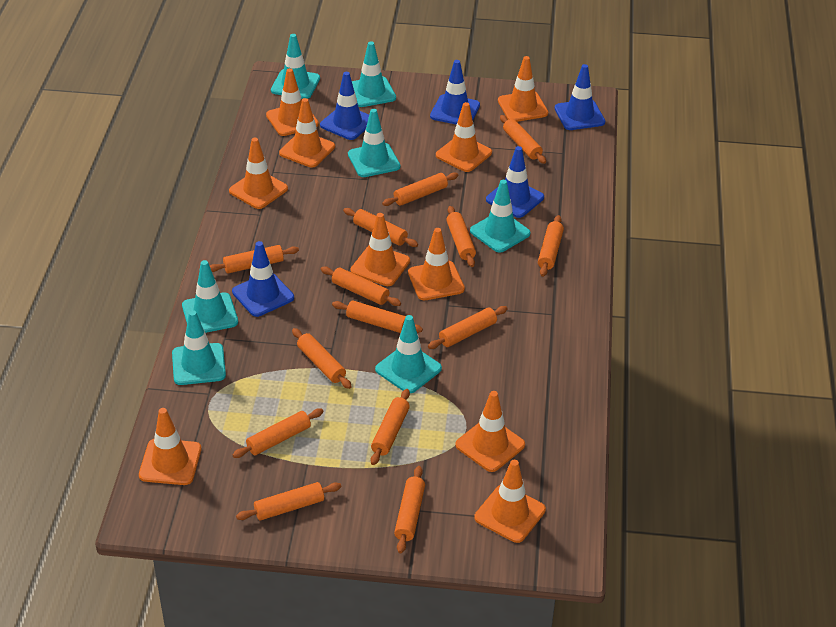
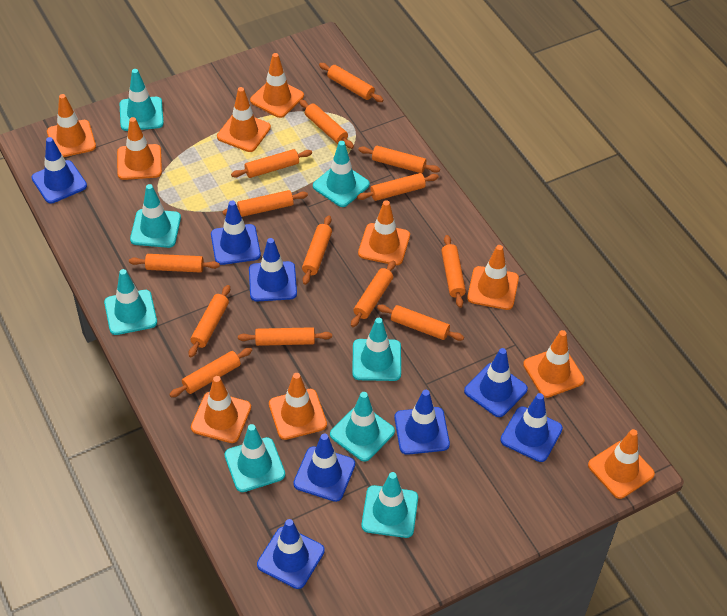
blue traffic cone: 5 -> 8
turquoise traffic cone: 7 -> 8

